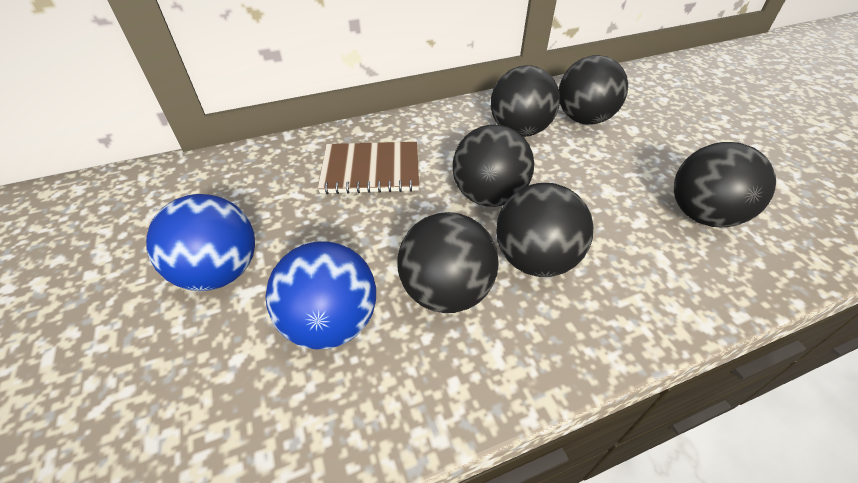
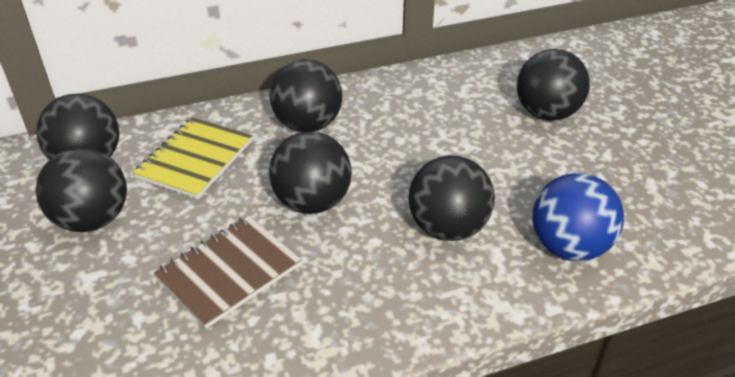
blue ball: 2 -> 1
yellow notebook: 0 -> 1

